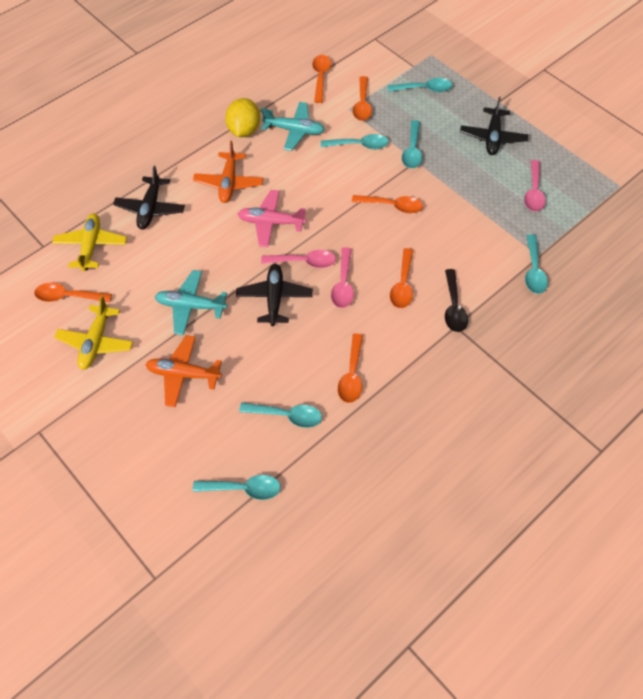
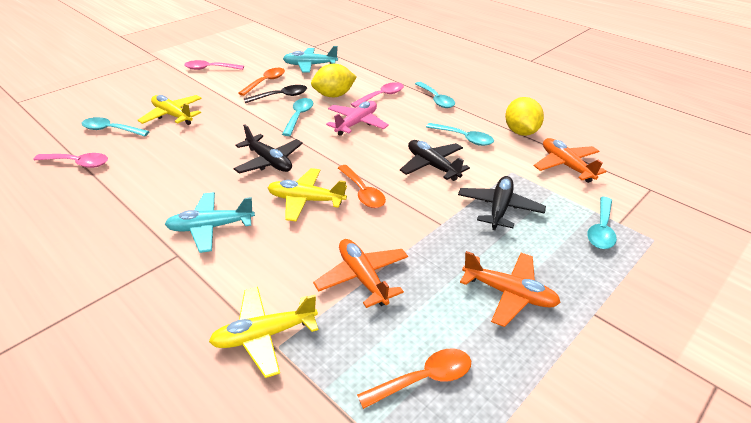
orange plane: 2 -> 3
orange spoon: 6 -> 3
turquoise spoon: 6 -> 5
yellow lemon: 1 -> 2
yellow plane: 2 -> 3

